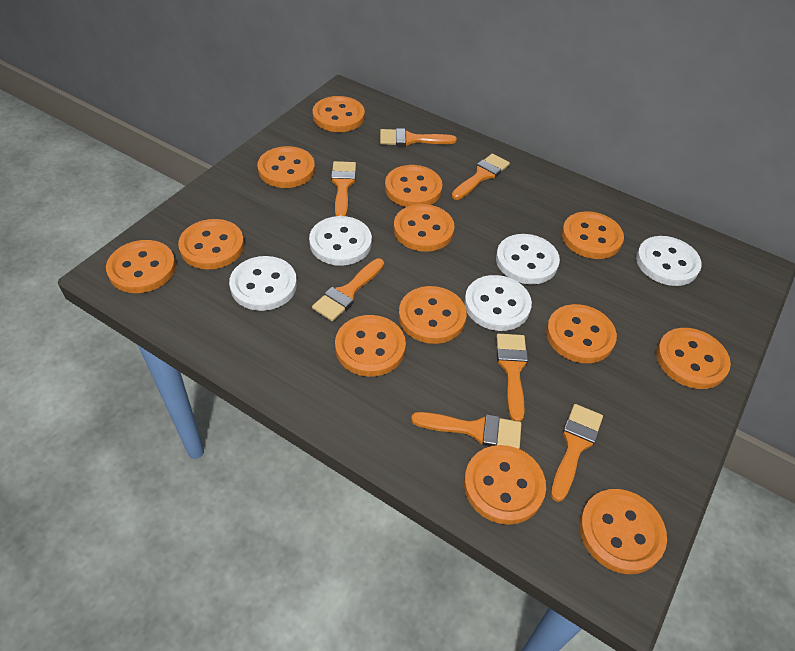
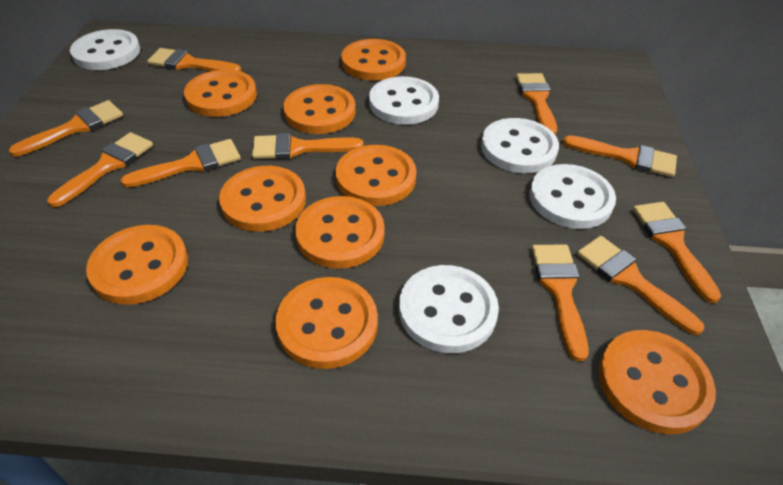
orange brush: 7 -> 10
orange button: 13 -> 9

